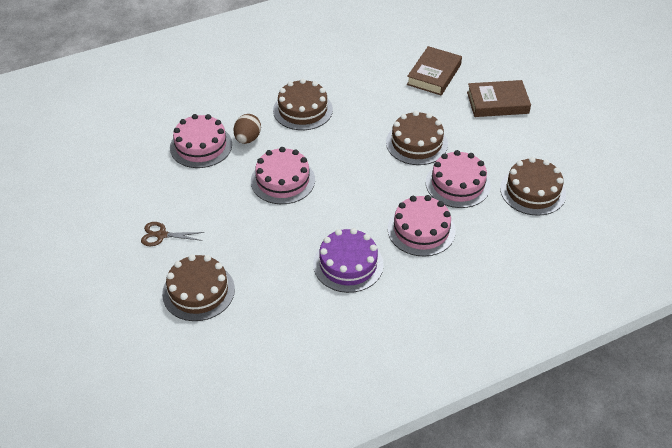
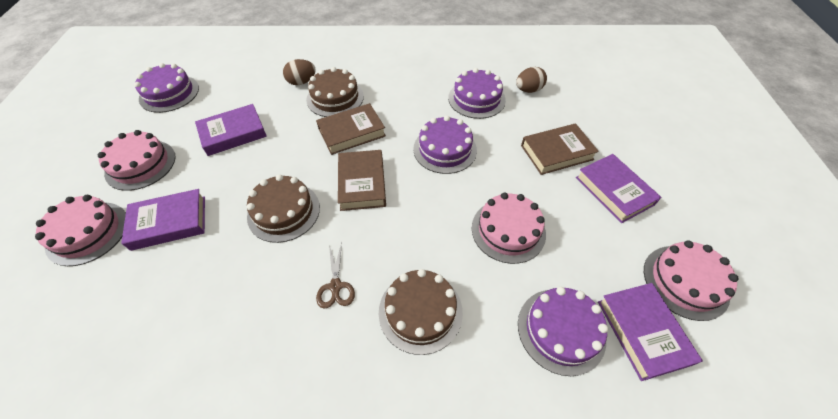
brown book: 2 -> 3
brown cake: 4 -> 3
brown egg: 1 -> 2
purple book: 0 -> 4
purple cake: 1 -> 4

